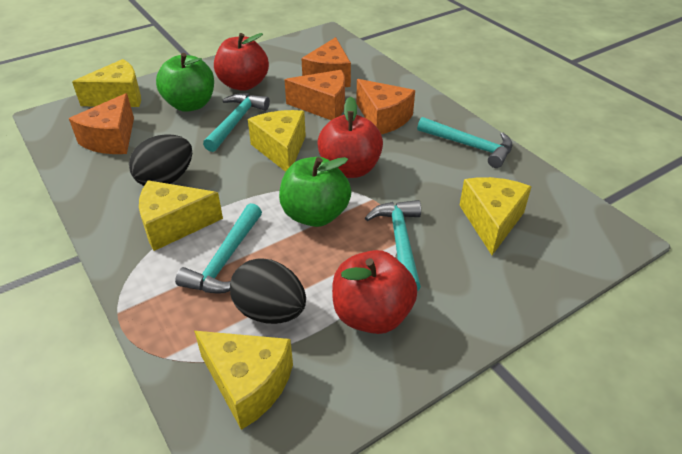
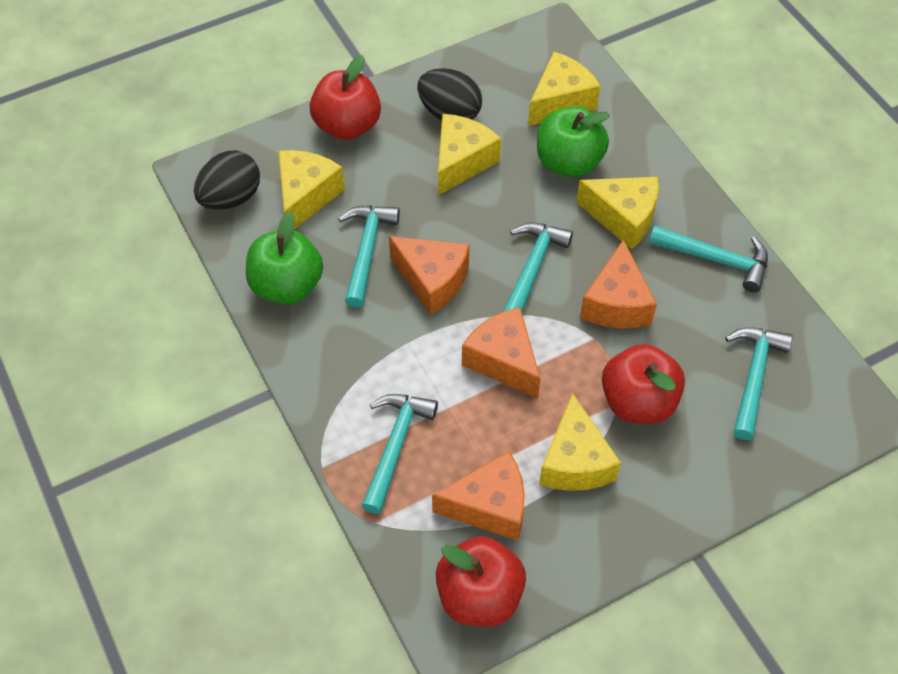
turquoise hammer: 4 -> 5

